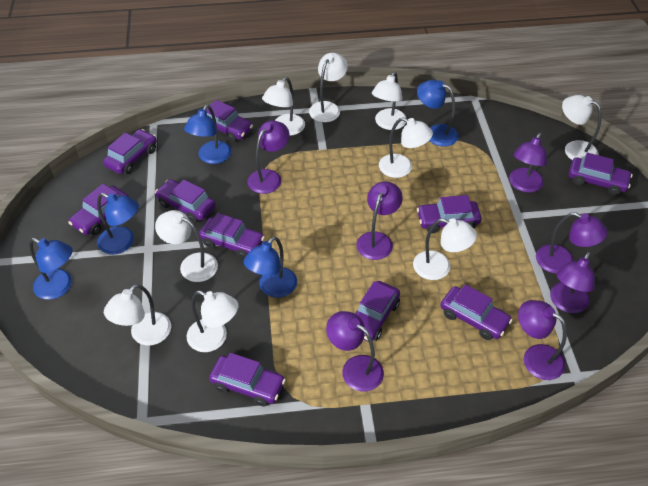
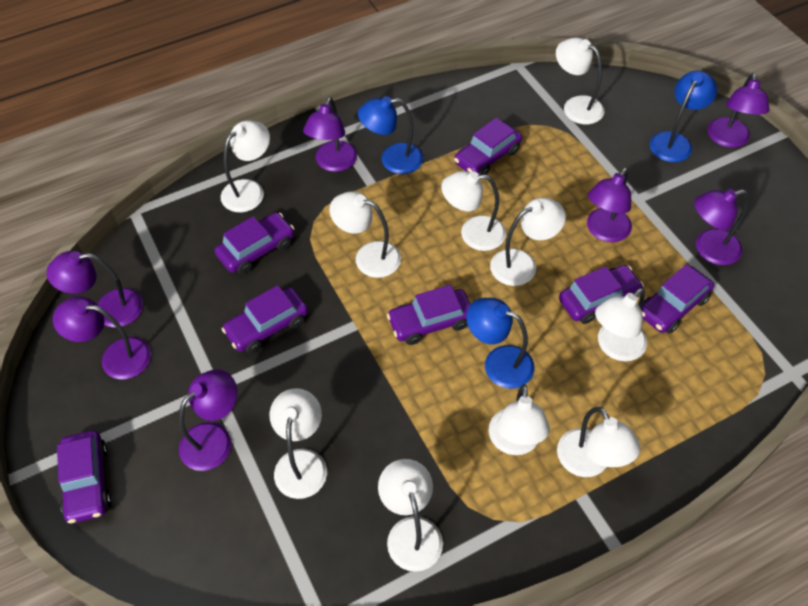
blue lamp: 5 -> 3
purple car: 10 -> 7
white lamp: 9 -> 10

